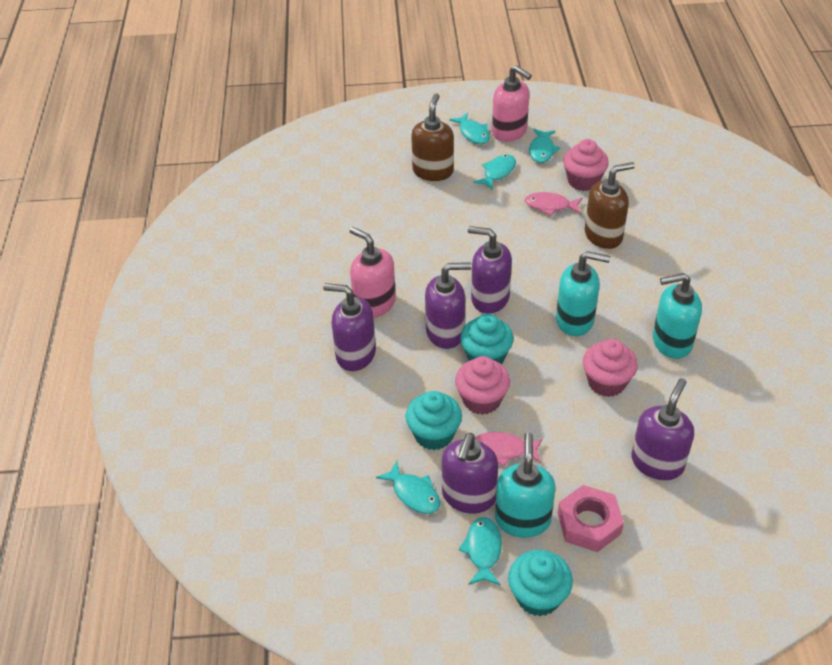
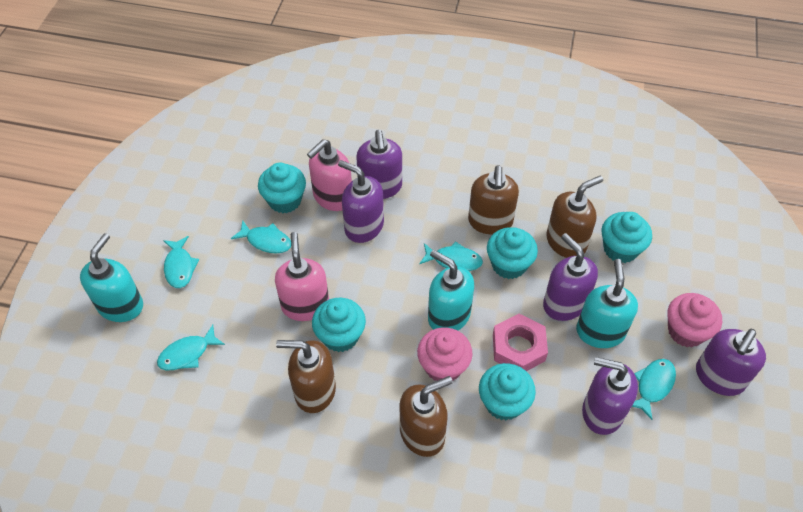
brown soap dispenser: 2 -> 4
pink cupcake: 3 -> 2
pink fish: 2 -> 0
turquoise cupcake: 3 -> 5

